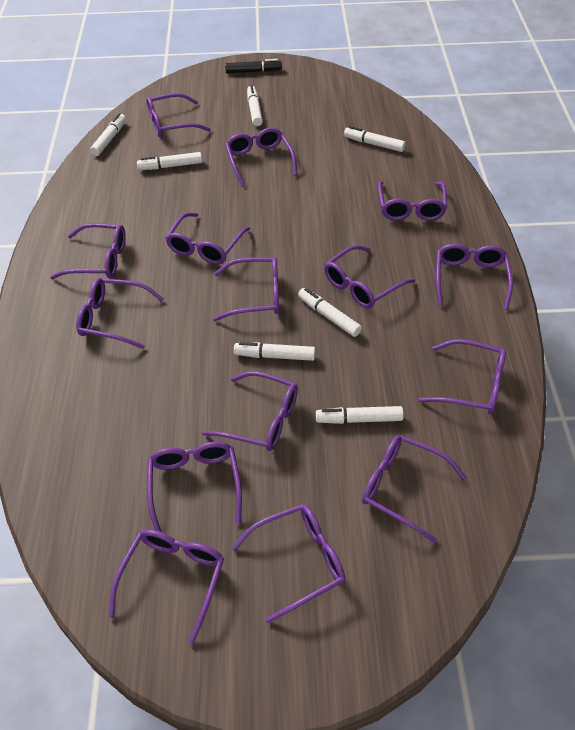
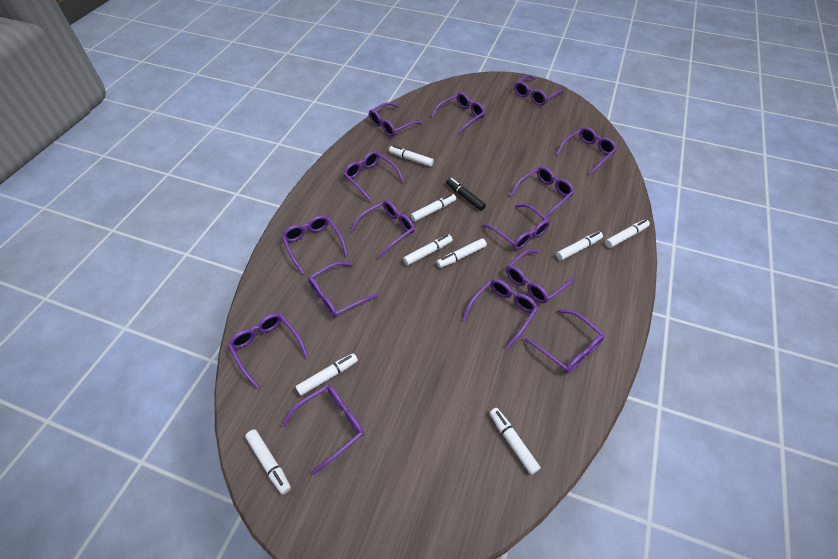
white marker: 7 -> 9

